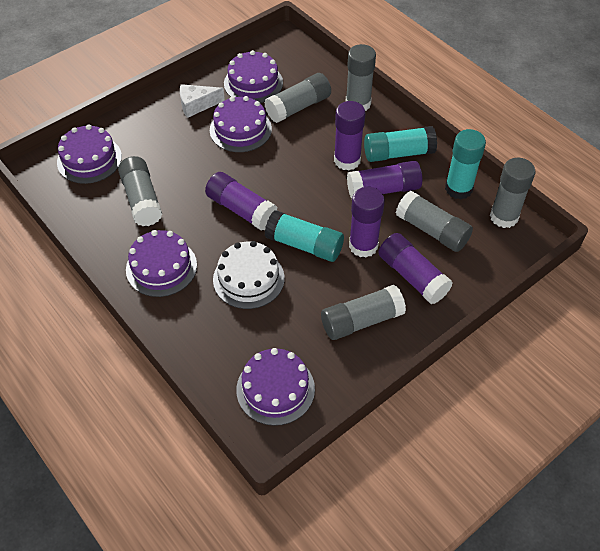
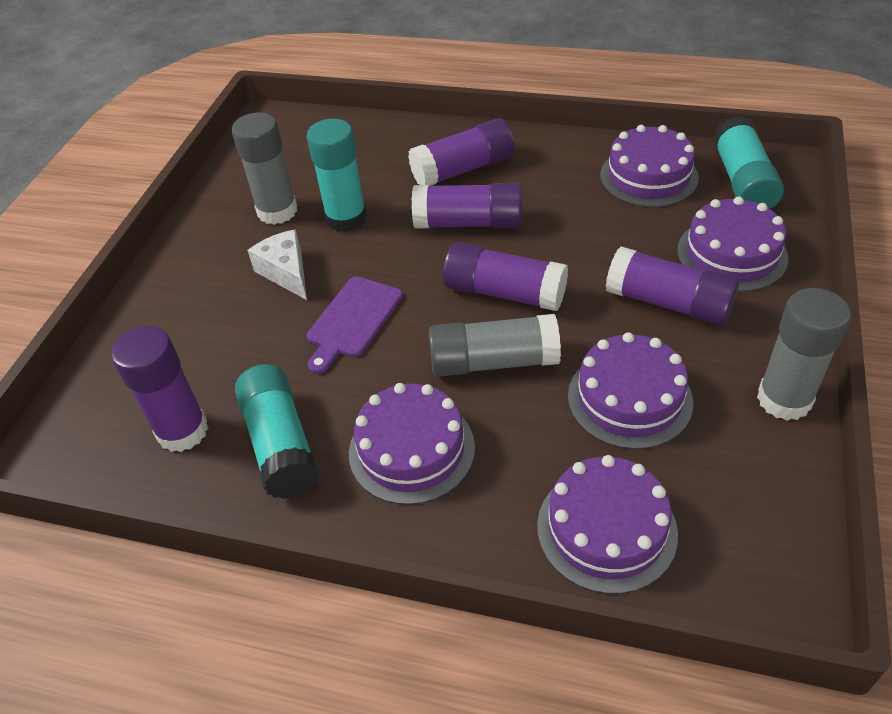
grey glue stick: 6 -> 3
purple cutting board: 0 -> 1
white cake: 1 -> 0

